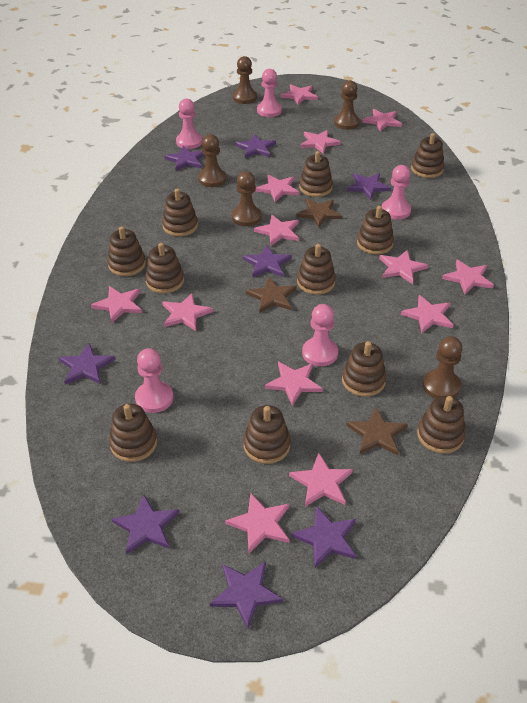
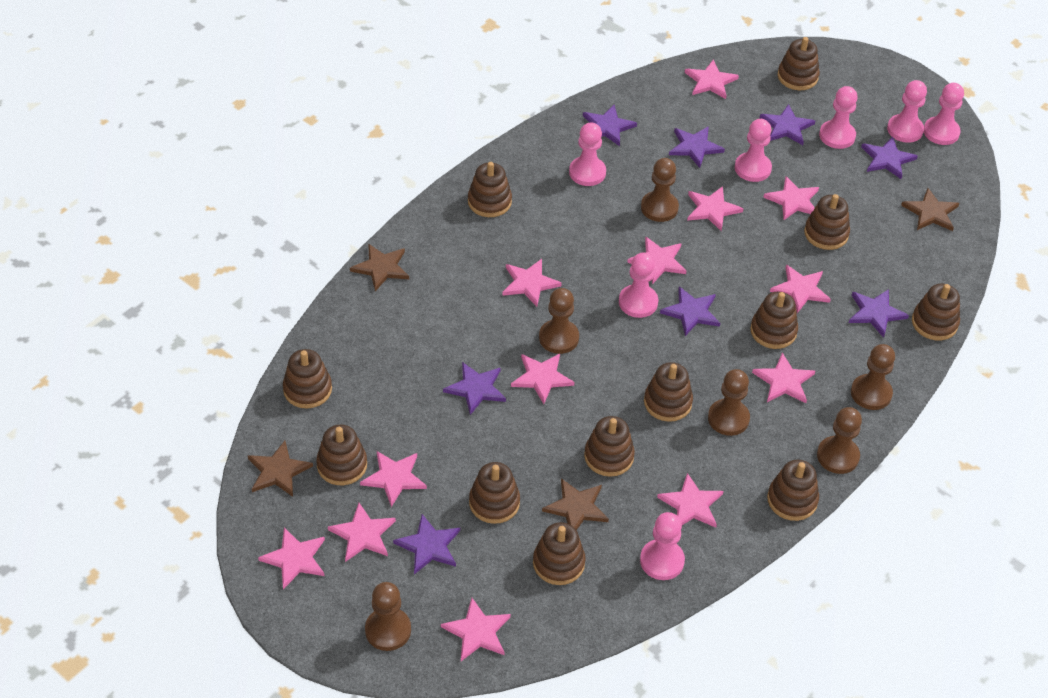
brown pawn: 5 -> 6
brown stacking toy: 11 -> 12
brown star: 3 -> 4
pink pawn: 5 -> 7

